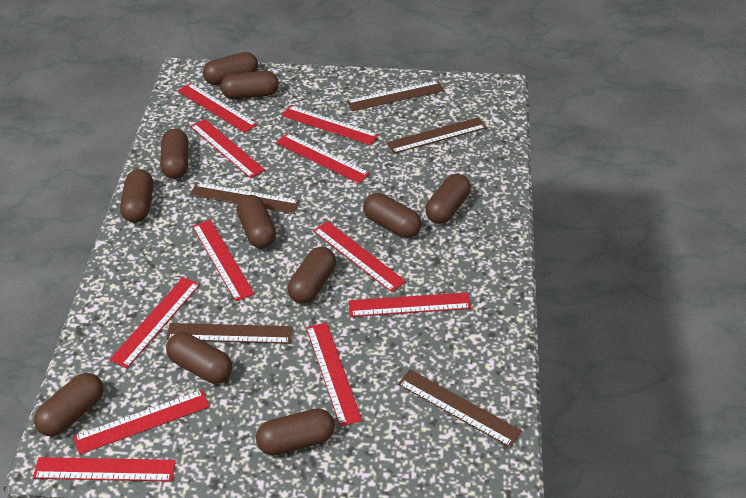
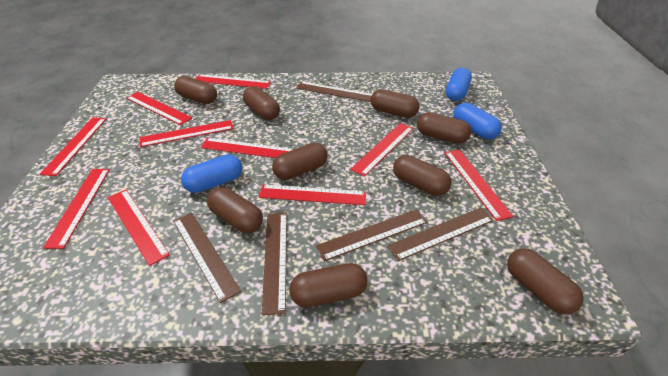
blue capsule: 0 -> 3
brown capsule: 11 -> 9
red ruler: 11 -> 10

